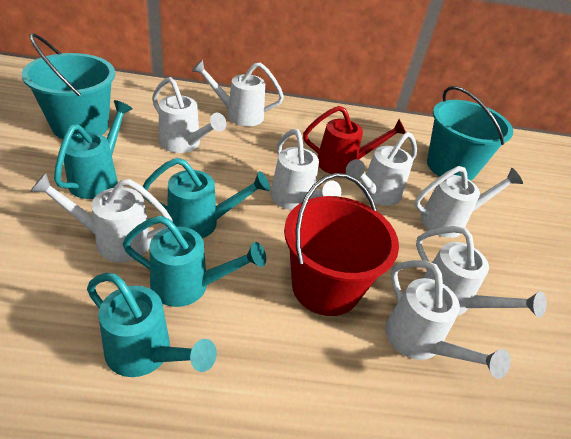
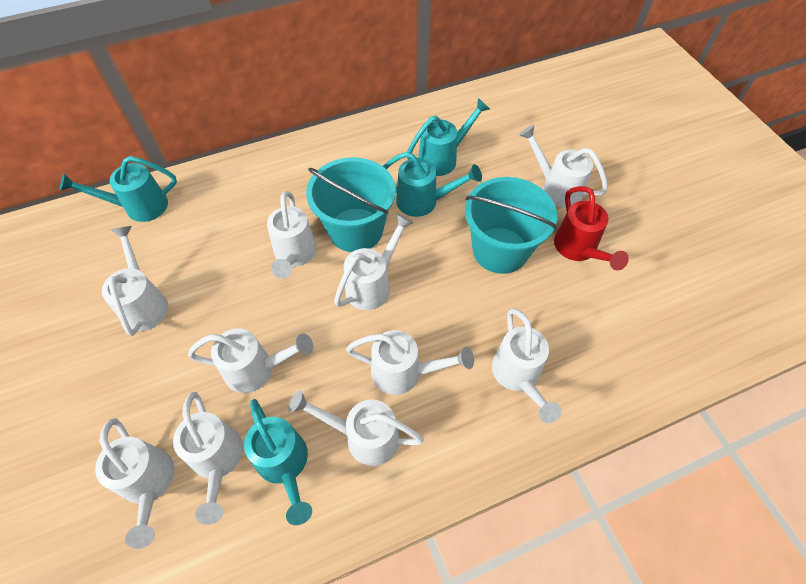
red bucket: 1 -> 0
white watering can: 8 -> 10

